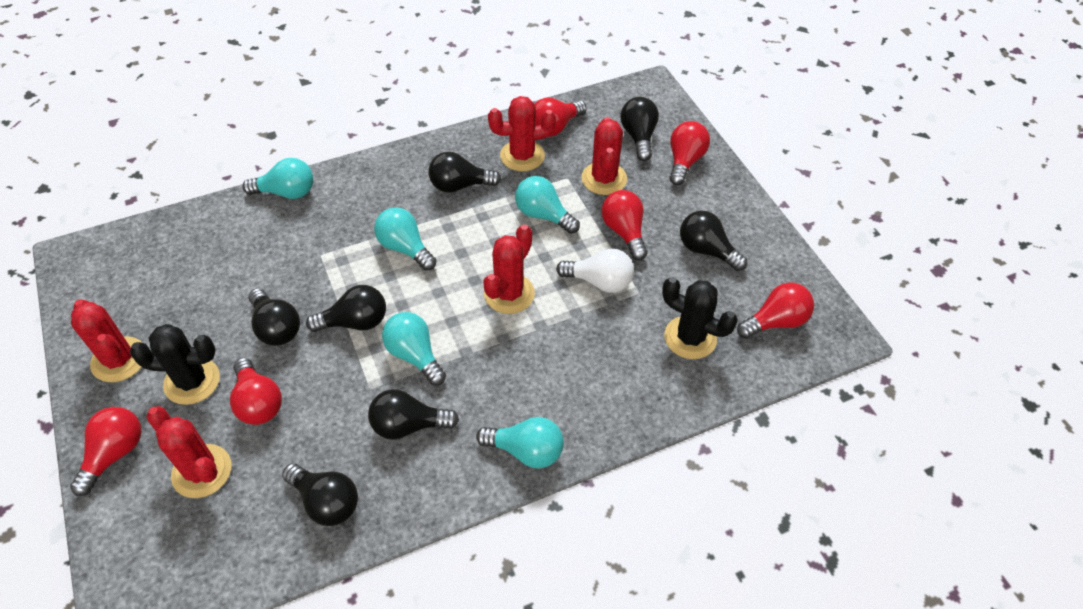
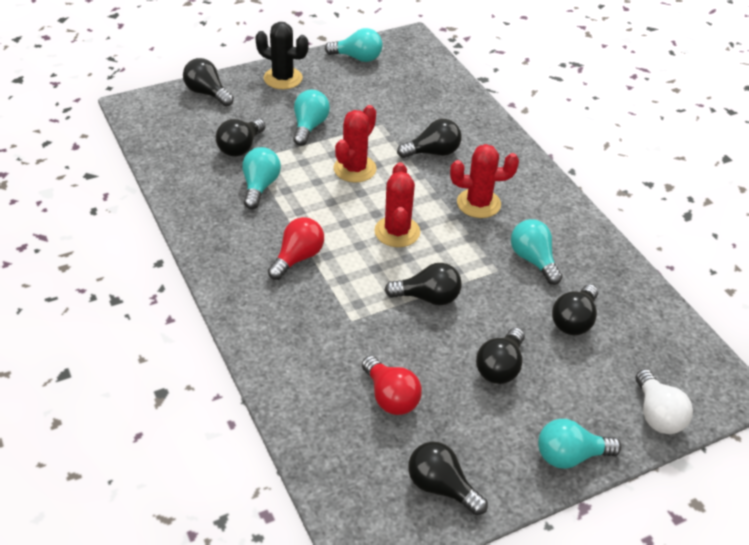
black cactus: 2 -> 1
red cactus: 5 -> 3
red light bulb: 6 -> 2

